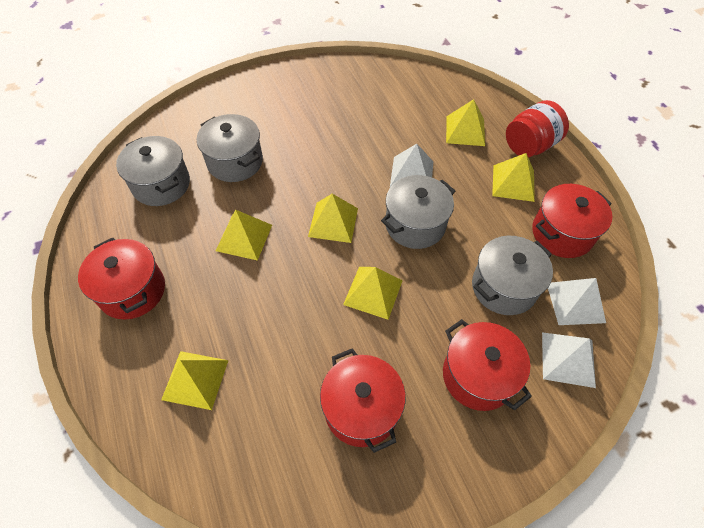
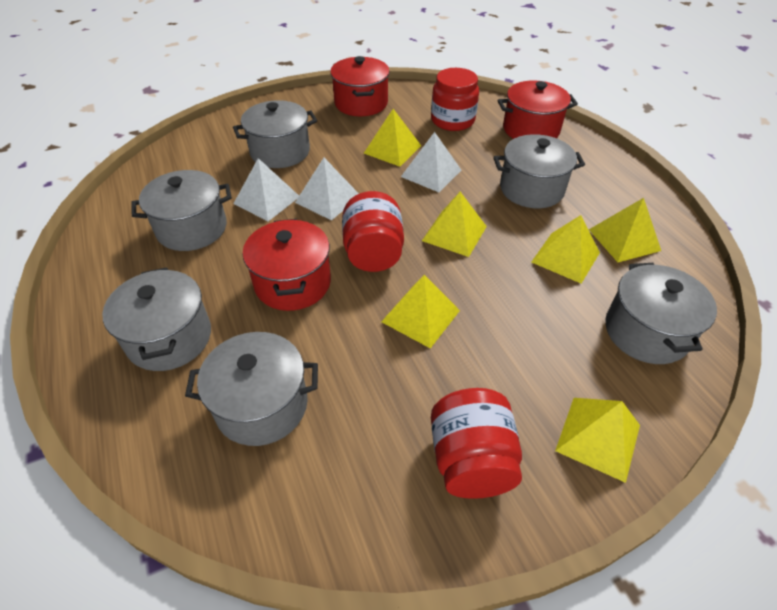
grey pot: 4 -> 6
red jar: 1 -> 3
red pot: 4 -> 3

